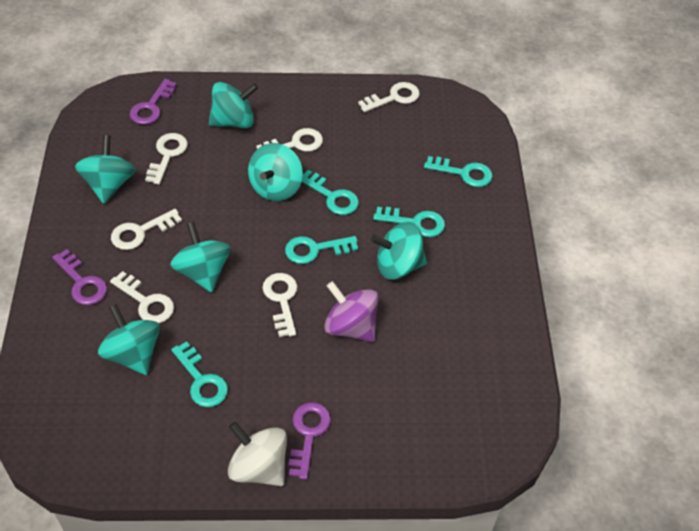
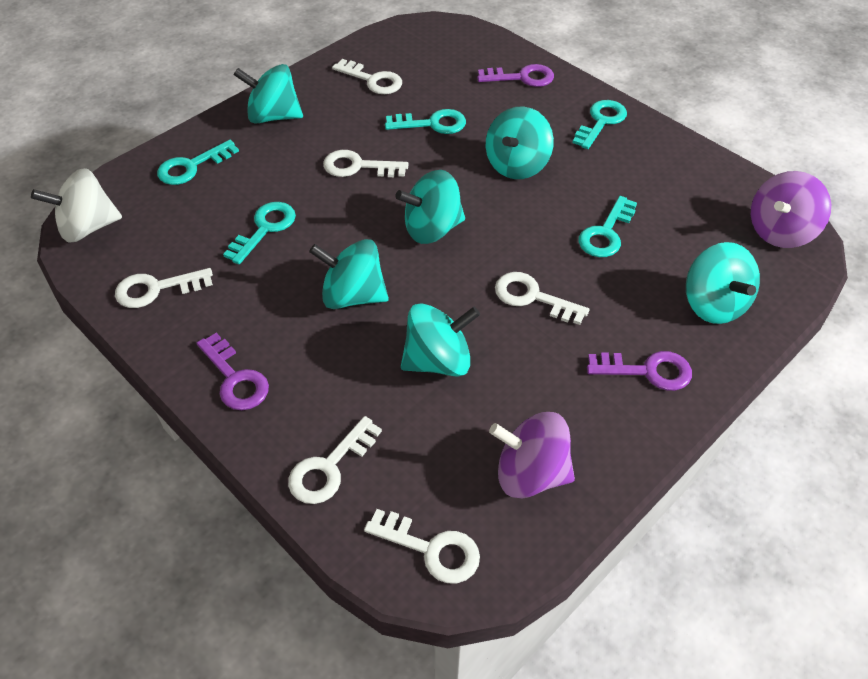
purple spinning top: 1 -> 2

